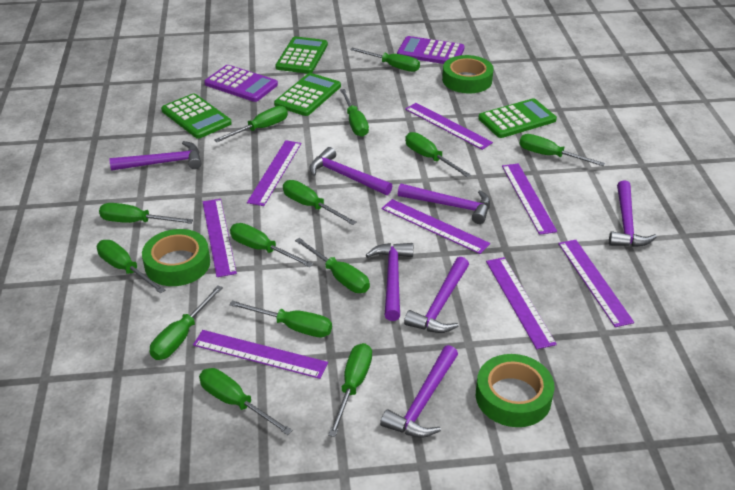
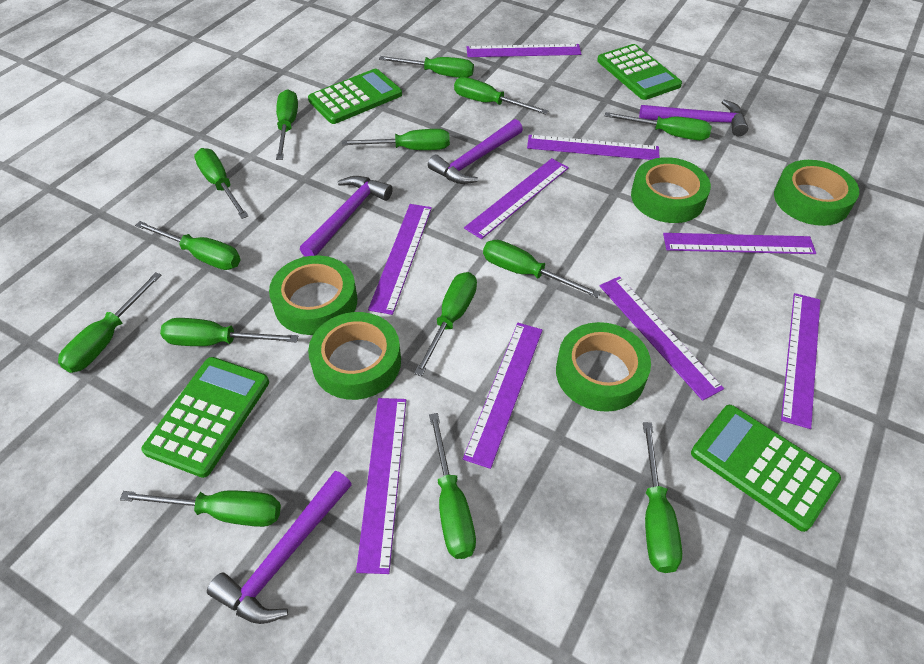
green tape: 3 -> 5
purple calculator: 2 -> 0
purple hammer: 7 -> 4
purple ruler: 8 -> 9

